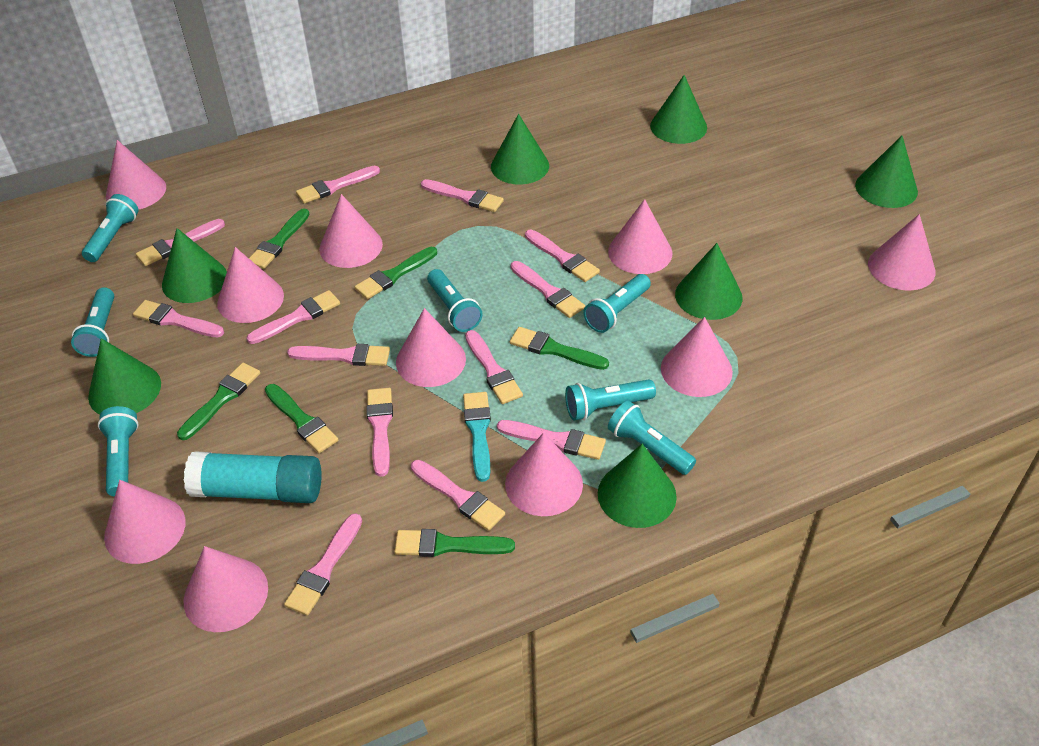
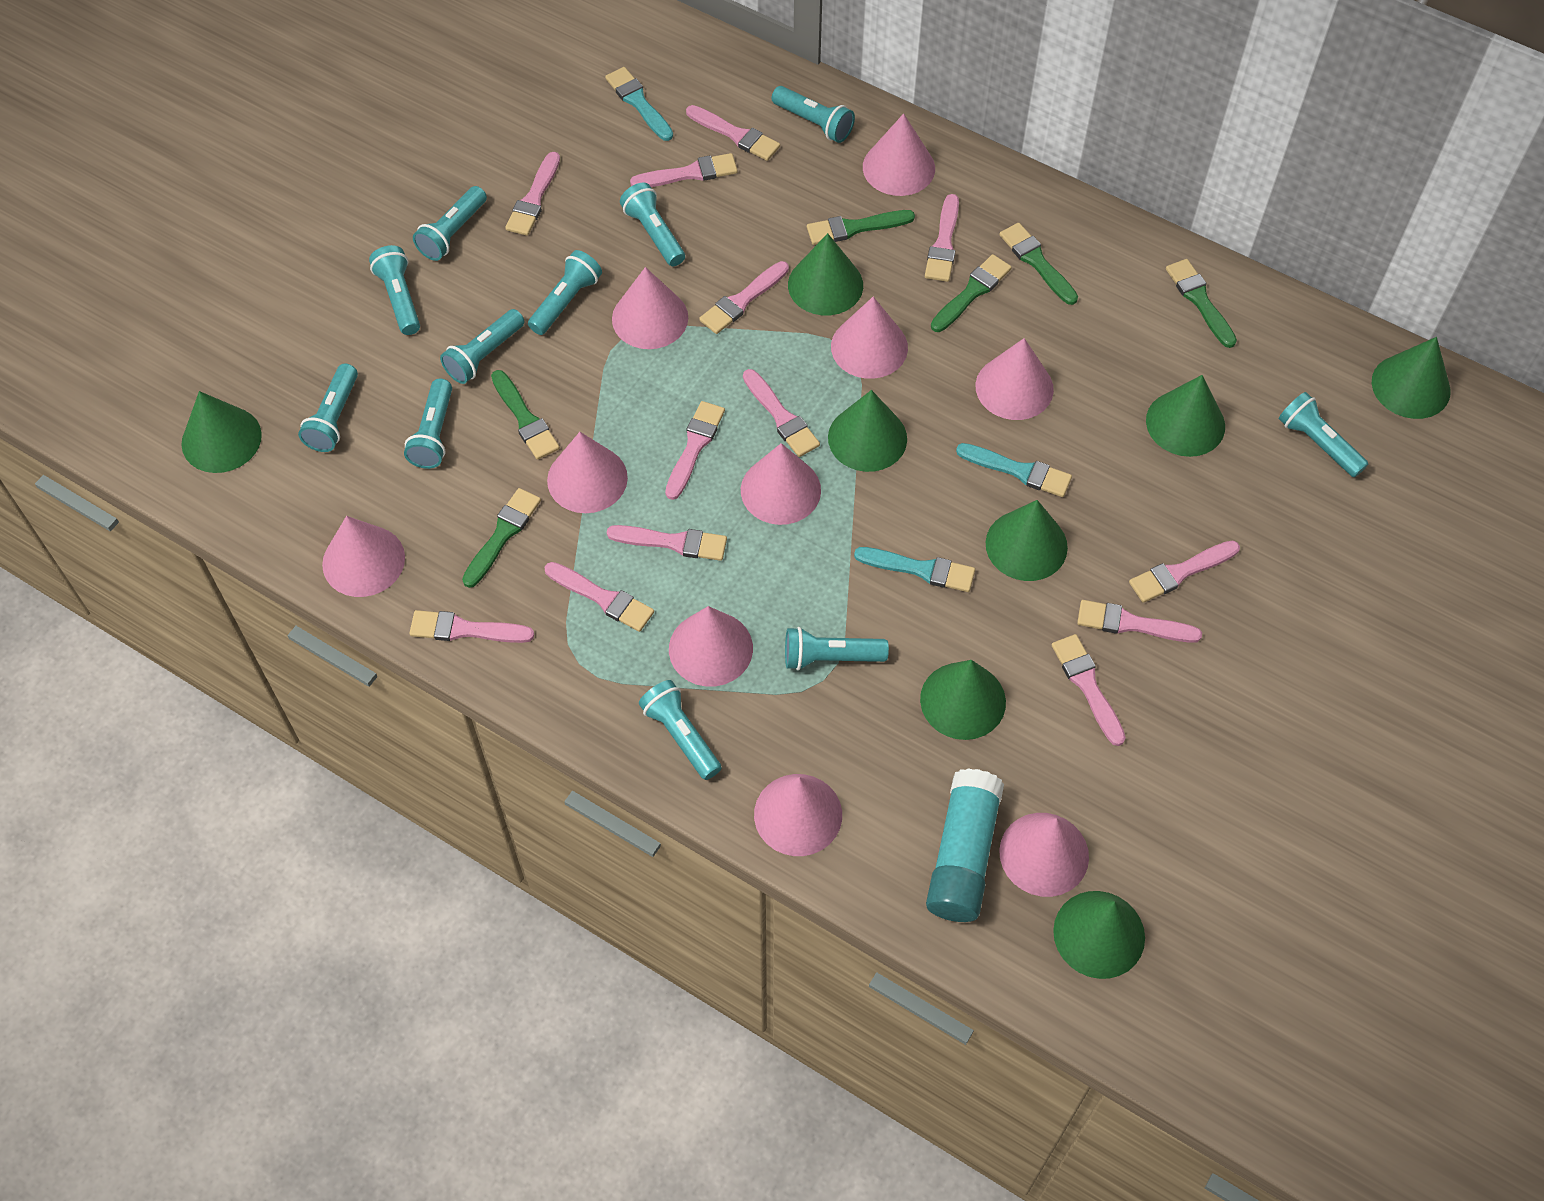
green cone: 7 -> 8
turquoise brush: 1 -> 3
turquoise flashlight: 7 -> 11

